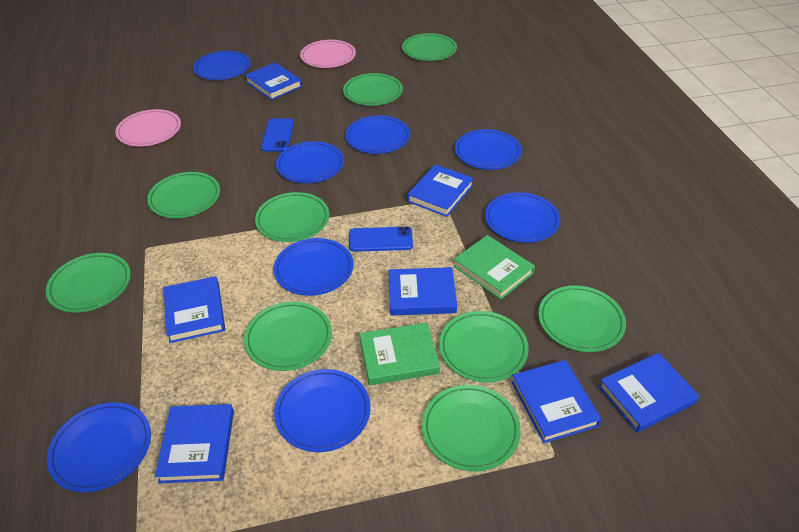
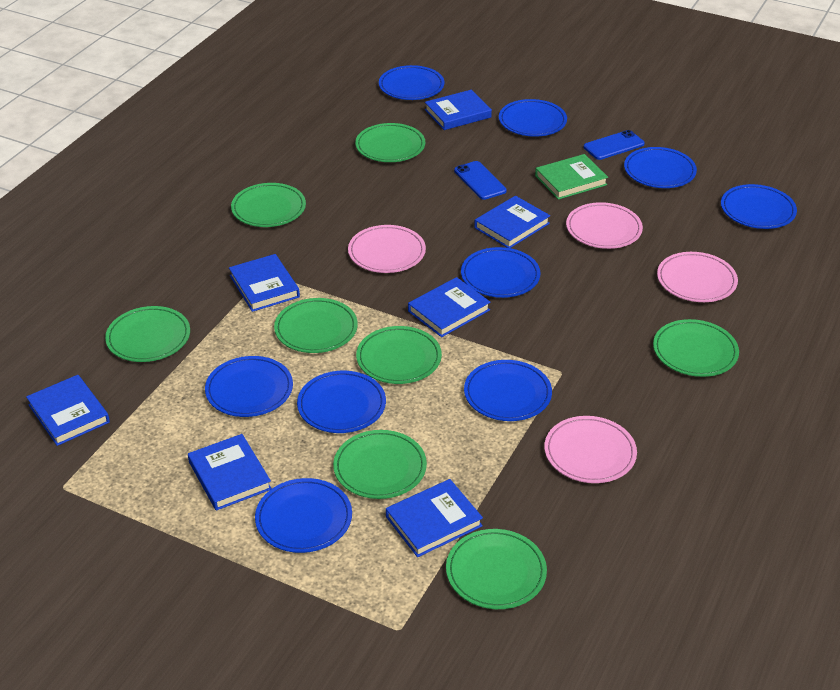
blue plate: 8 -> 9
green book: 2 -> 1
green plate: 9 -> 8
pink plate: 2 -> 4

